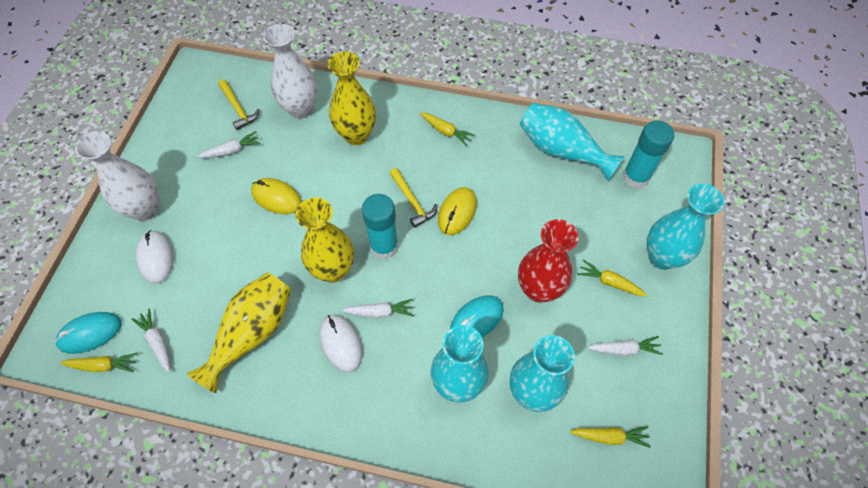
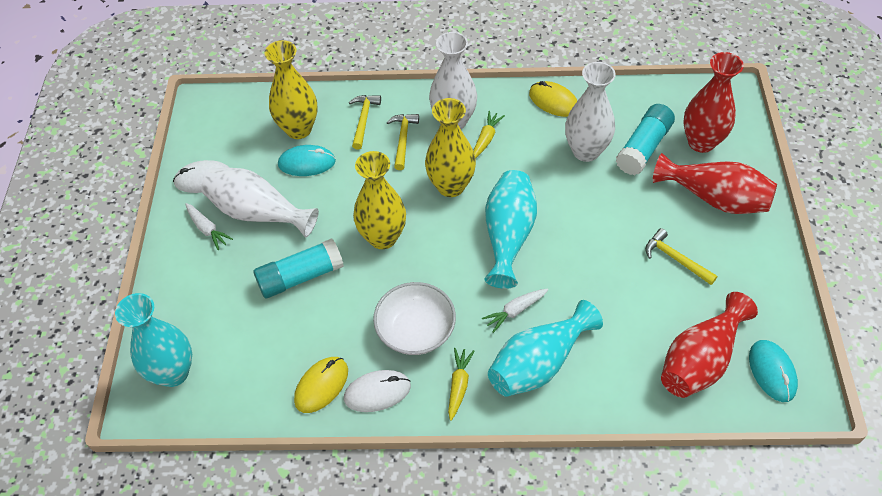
red vase: 1 -> 3
turquoise vase: 4 -> 3
white bowl: 0 -> 1
white carrot: 4 -> 2
white vase: 2 -> 3
yellow carrot: 4 -> 2
yellow hammer: 2 -> 3

